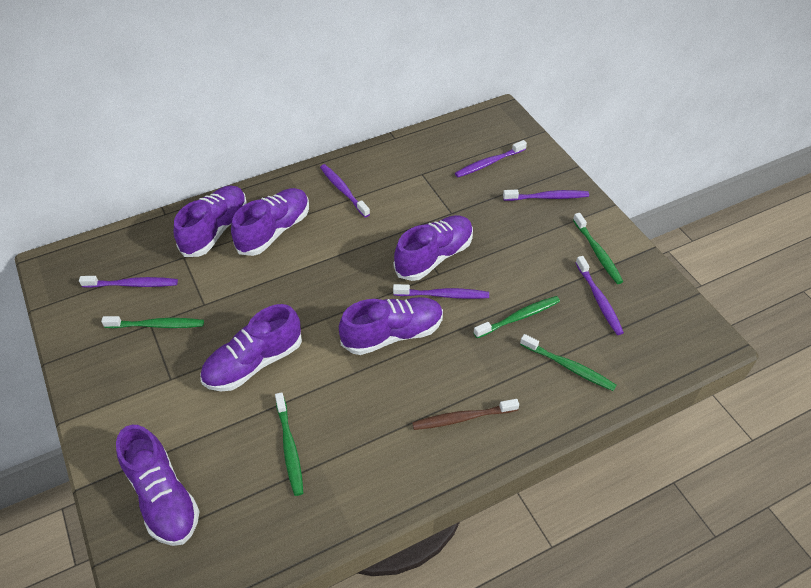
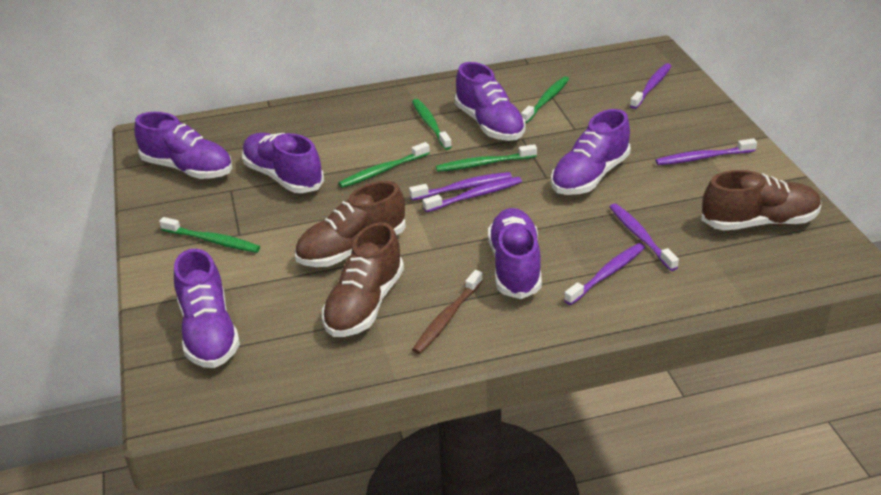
brown shoe: 0 -> 3

